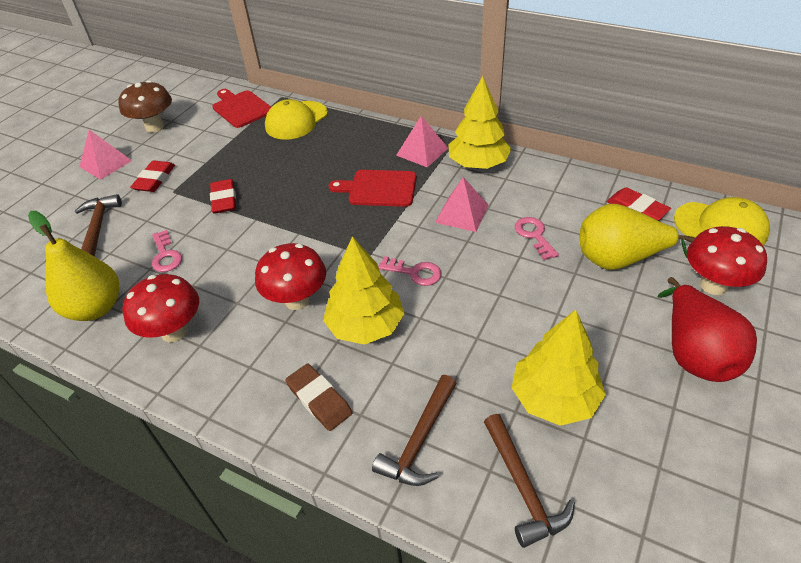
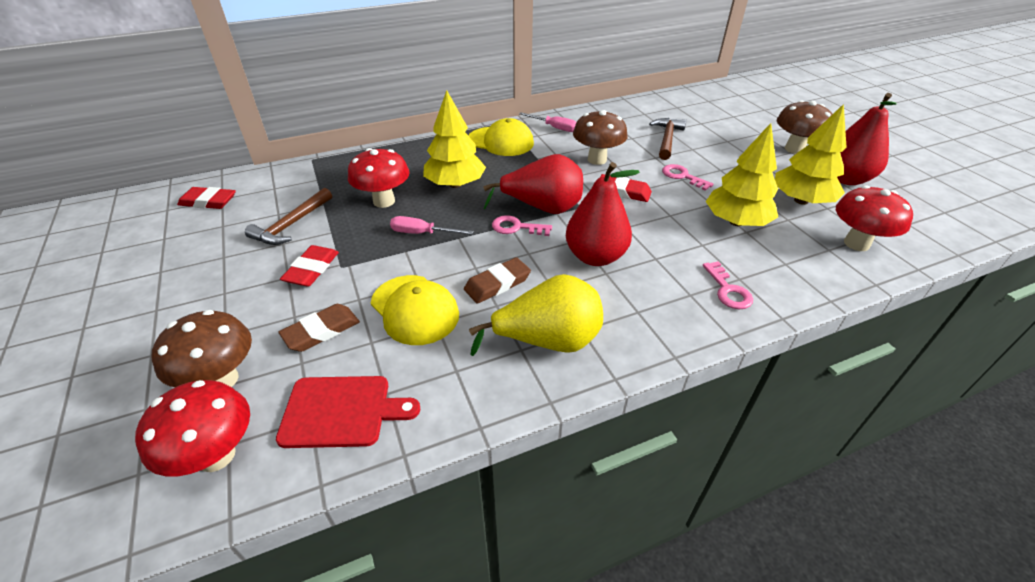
brown eraser: 1 -> 2
brown hammer: 3 -> 2
brown mushroom: 1 -> 3
pink pyramid: 3 -> 0
pink screwdriver: 0 -> 2
red cutting board: 2 -> 1
red pear: 1 -> 3
yellow pear: 2 -> 1

